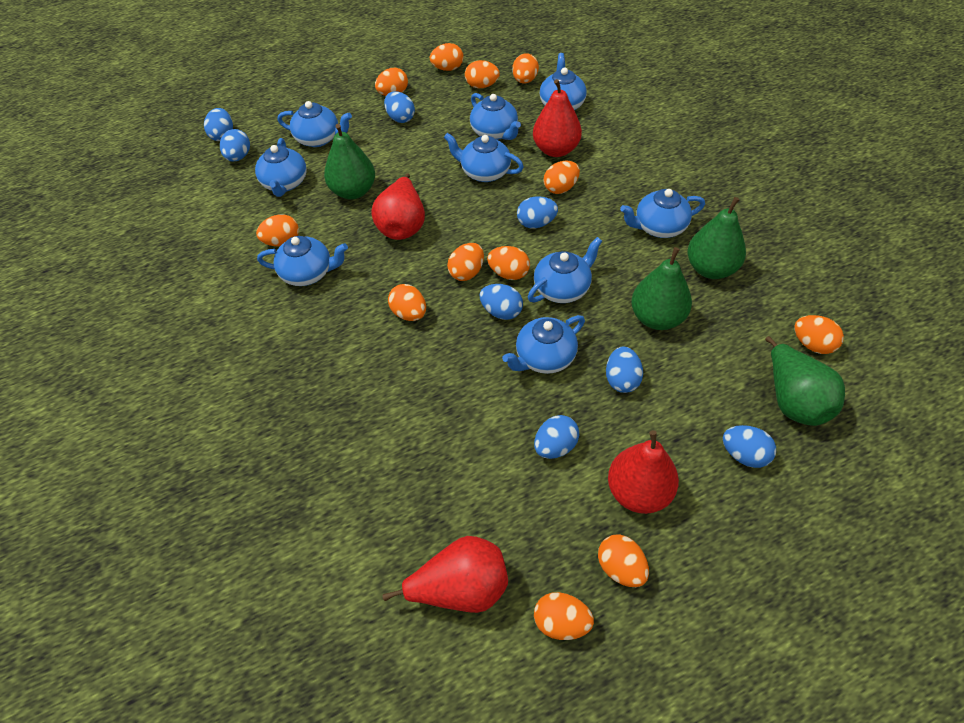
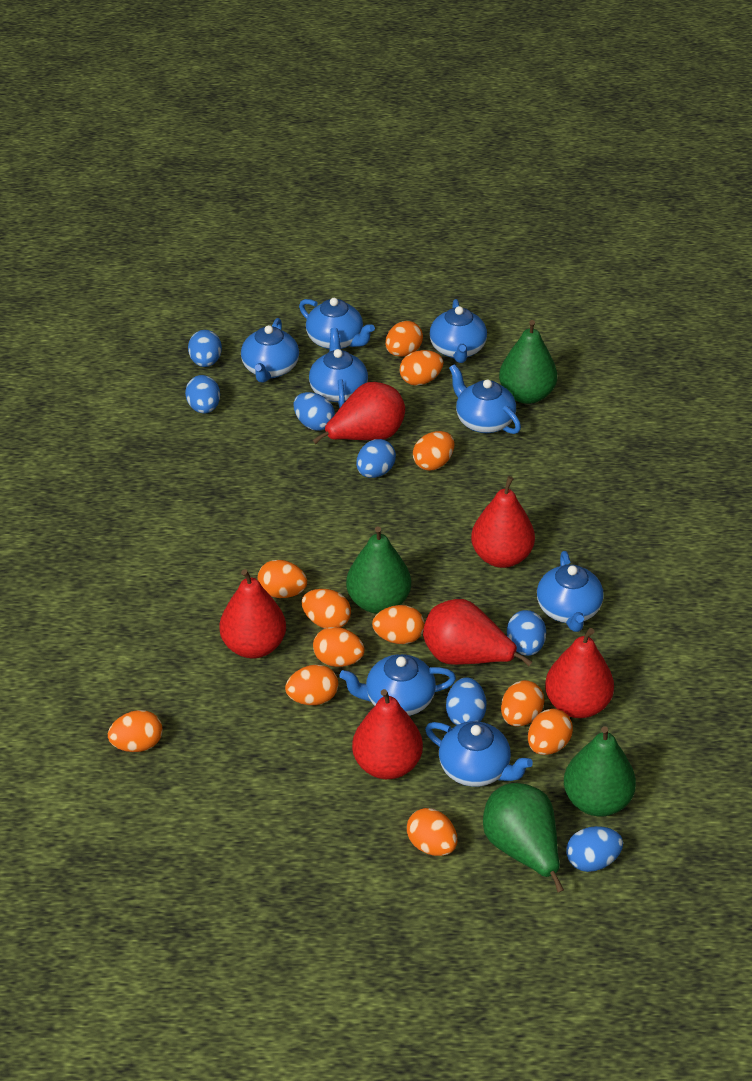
blue egg: 8 -> 7
blue teapot: 9 -> 8
red pear: 4 -> 6

